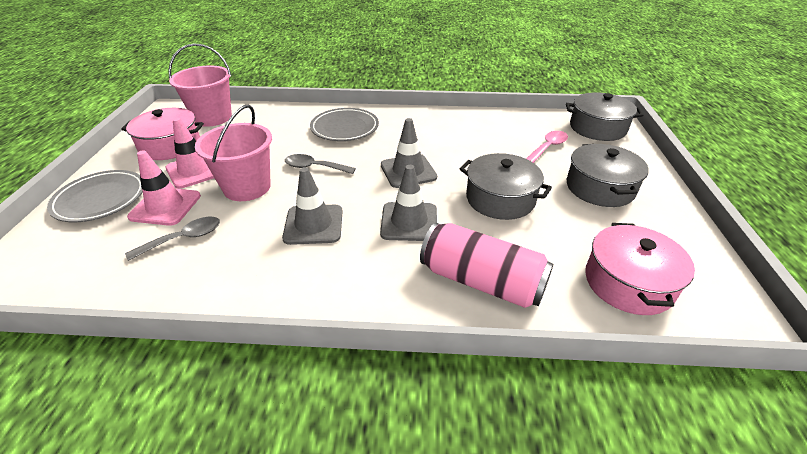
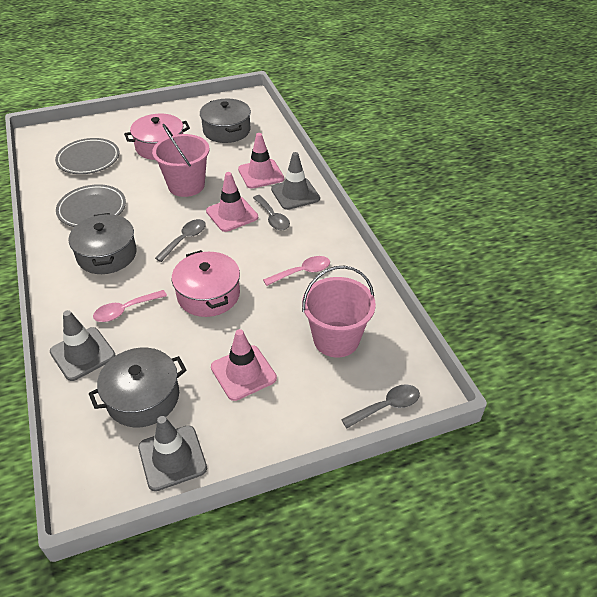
grey spoon: 2 -> 3
pink can: 1 -> 0
pink spoon: 1 -> 2
pink traffic cone: 2 -> 3

